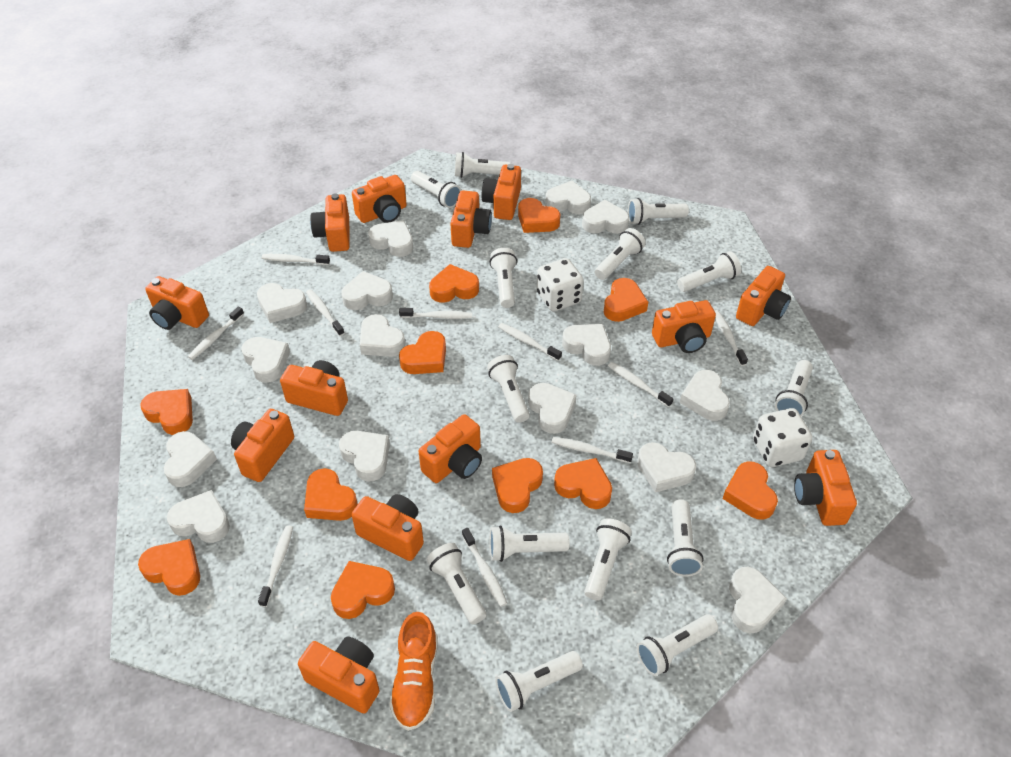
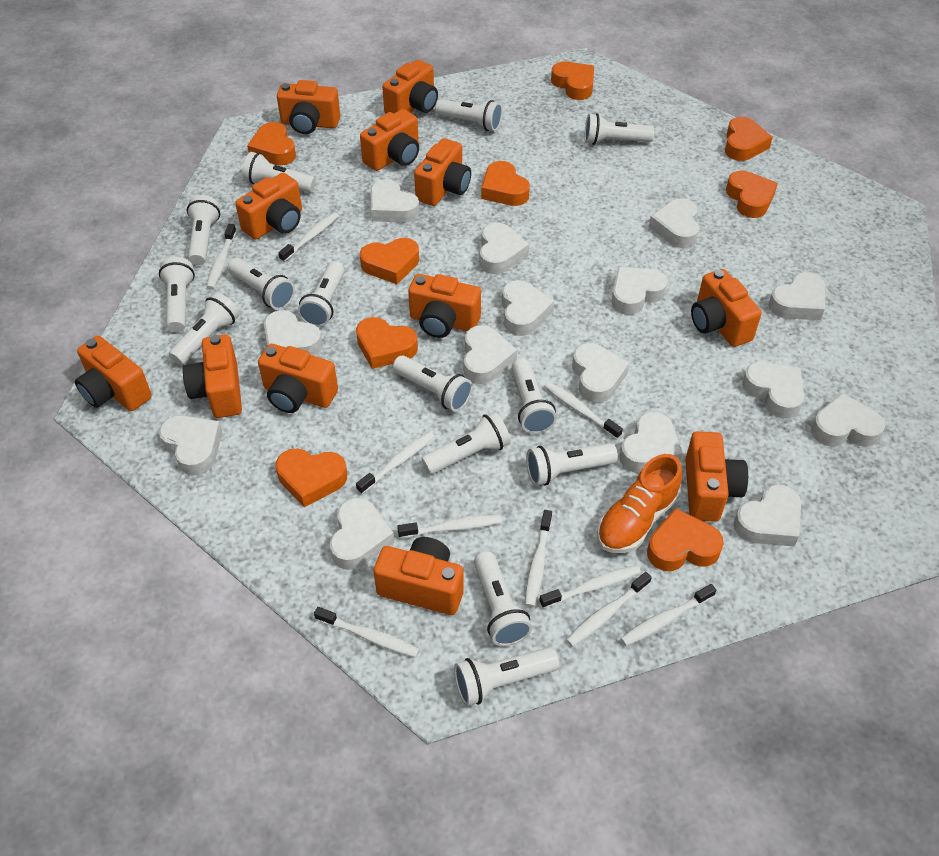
orange camera: 13 -> 12
orange heart: 11 -> 9
white dice: 2 -> 0

